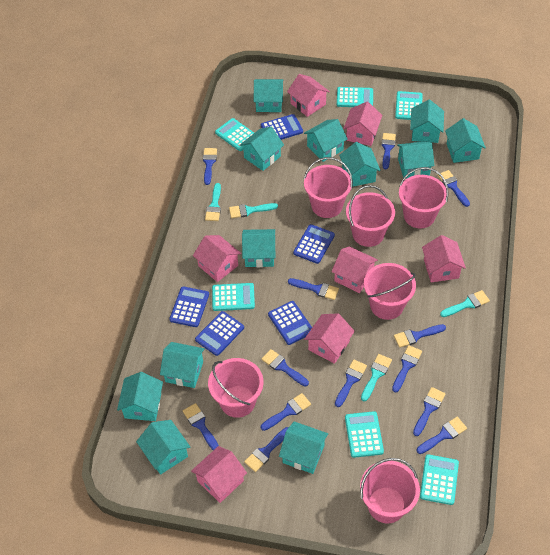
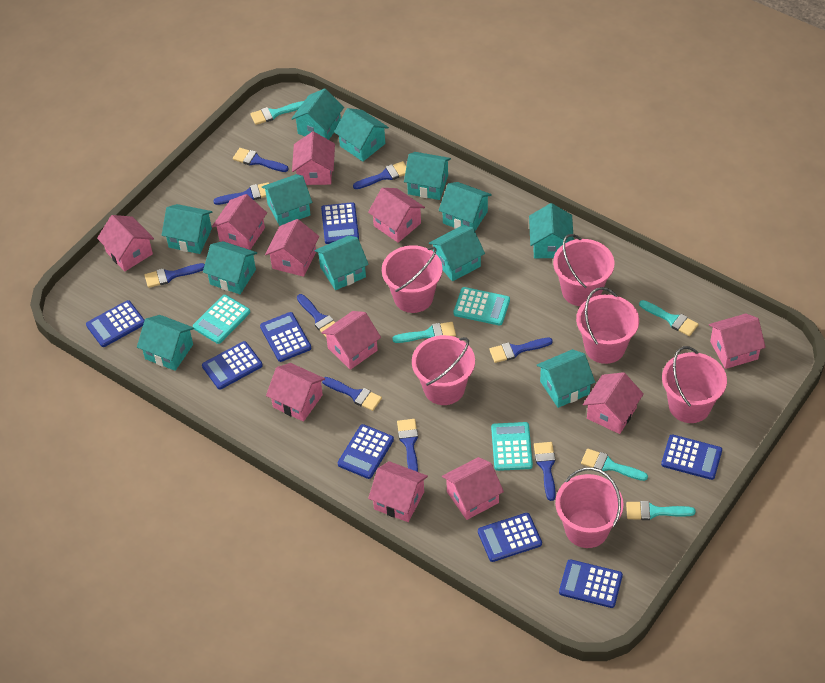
blue brush: 13 -> 9
blue calculator: 5 -> 8
pink house: 7 -> 11
turquoise brush: 4 -> 5
turquoise calculator: 6 -> 3

